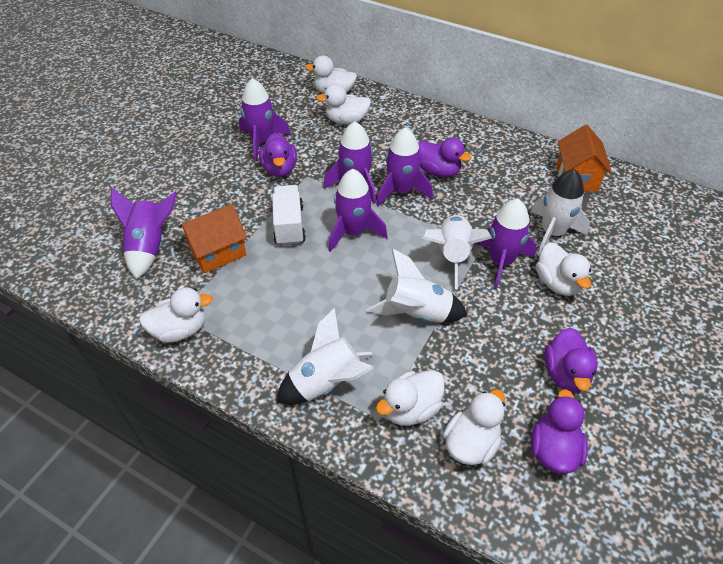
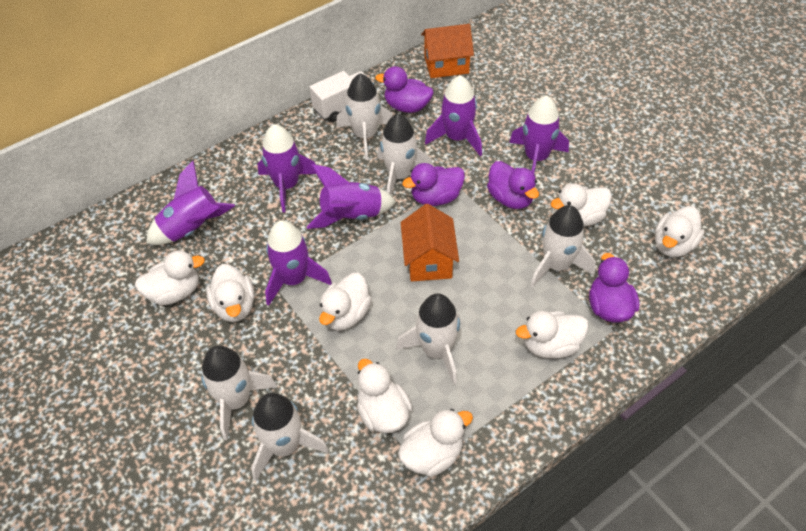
white duck: 6 -> 8
white rocket: 4 -> 6

